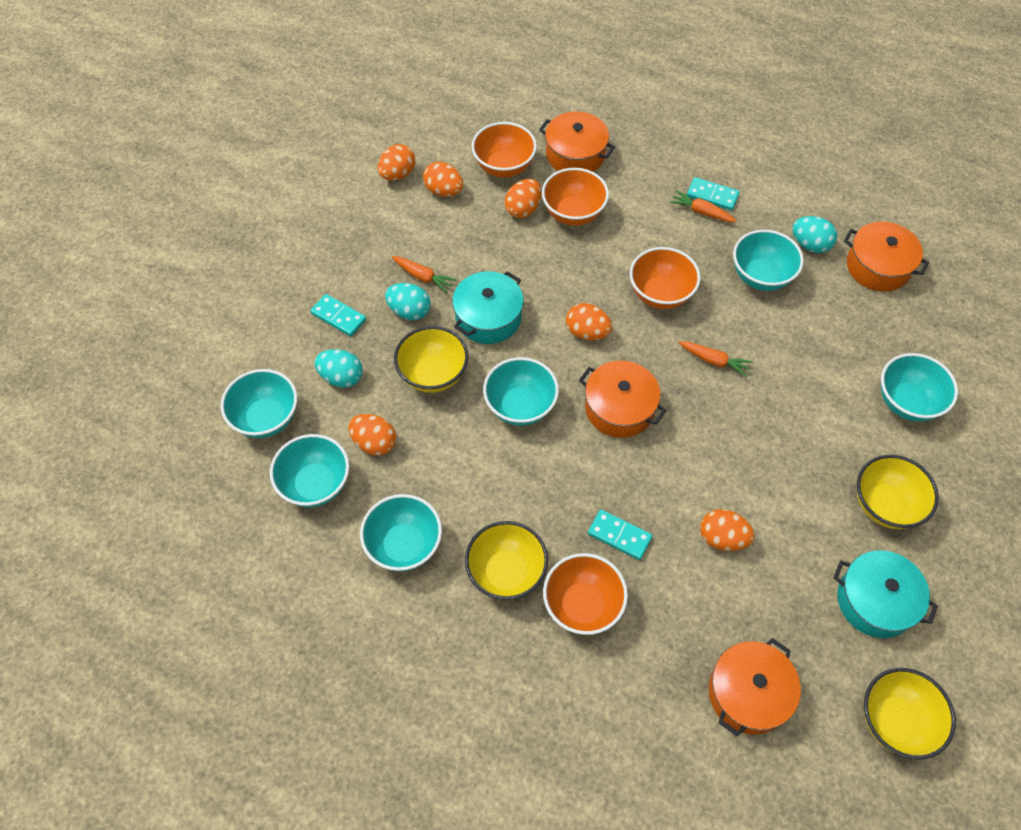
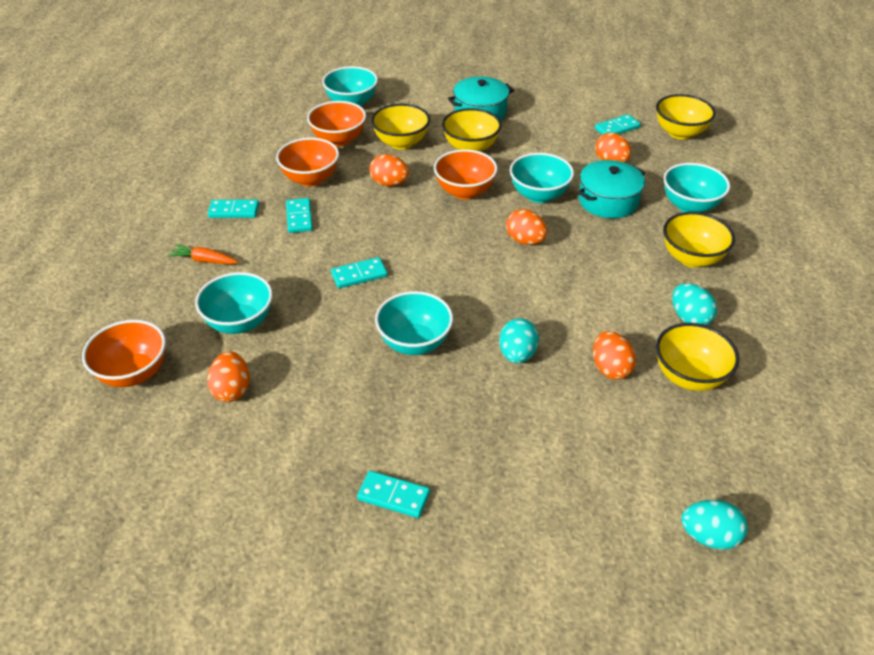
orange carrot: 3 -> 1
orange egg: 6 -> 5
orange pot: 4 -> 0
turquoise bowl: 6 -> 5
turquoise domino: 3 -> 5
yellow bowl: 4 -> 5

